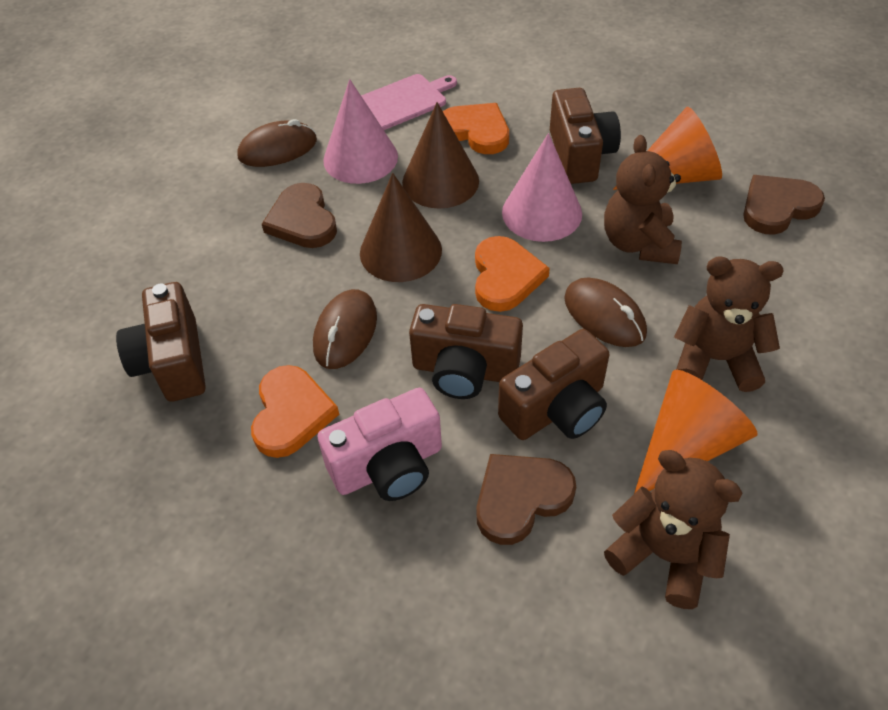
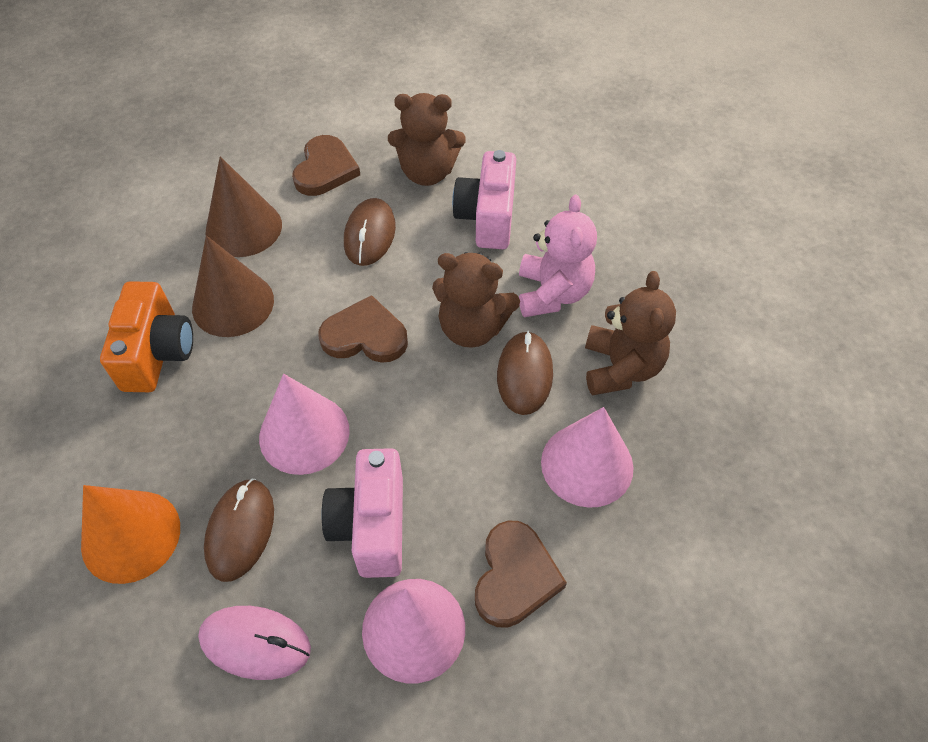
brown camera: 4 -> 0
orange camera: 0 -> 1
orange cone: 2 -> 1
orange heart: 3 -> 0
pink camera: 1 -> 2
pink cone: 2 -> 3
pink cutting board: 1 -> 0
pink mouse: 0 -> 1
pink teddy bear: 0 -> 1

